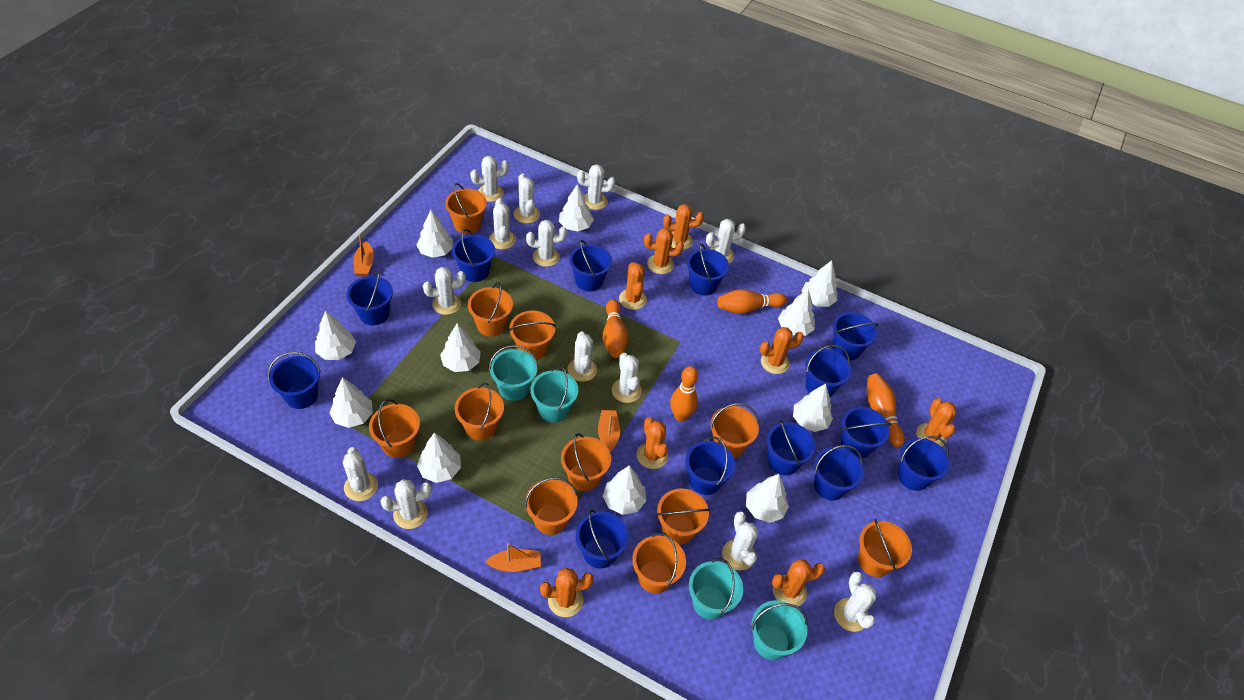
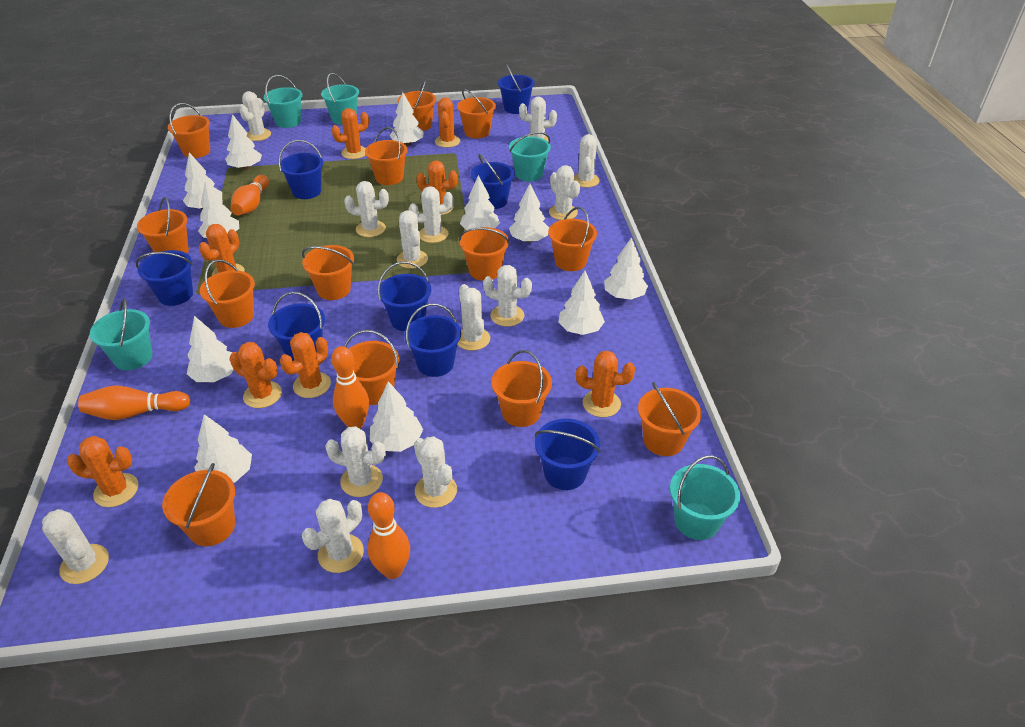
blue bucket: 13 -> 8
orange boat: 3 -> 0
orange bucket: 11 -> 13
turquoise bucket: 4 -> 5

